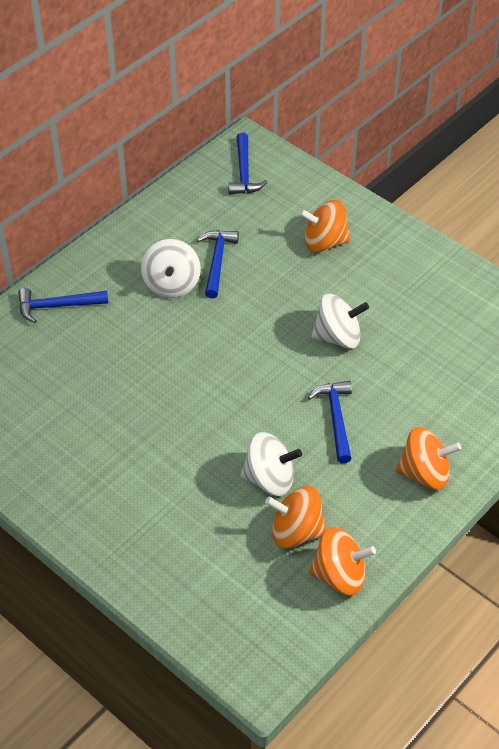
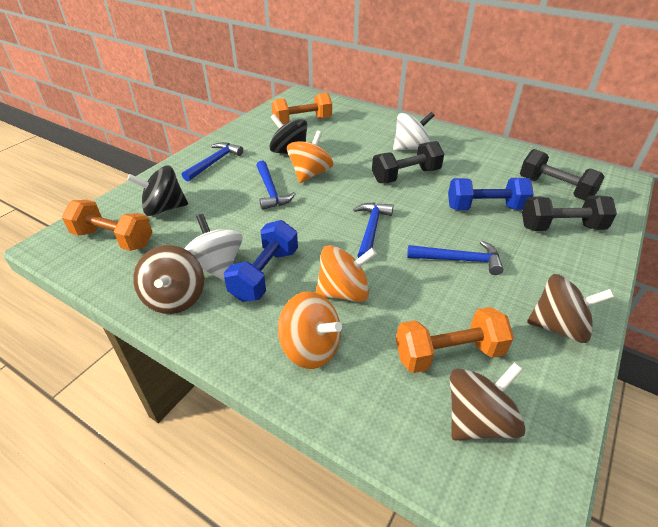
black dumbbell: 0 -> 3
black spinning top: 0 -> 2
blue dumbbell: 0 -> 2
brown spinning top: 0 -> 3
orange dumbbell: 0 -> 3
orange spinning top: 4 -> 3
white spinning top: 3 -> 2

